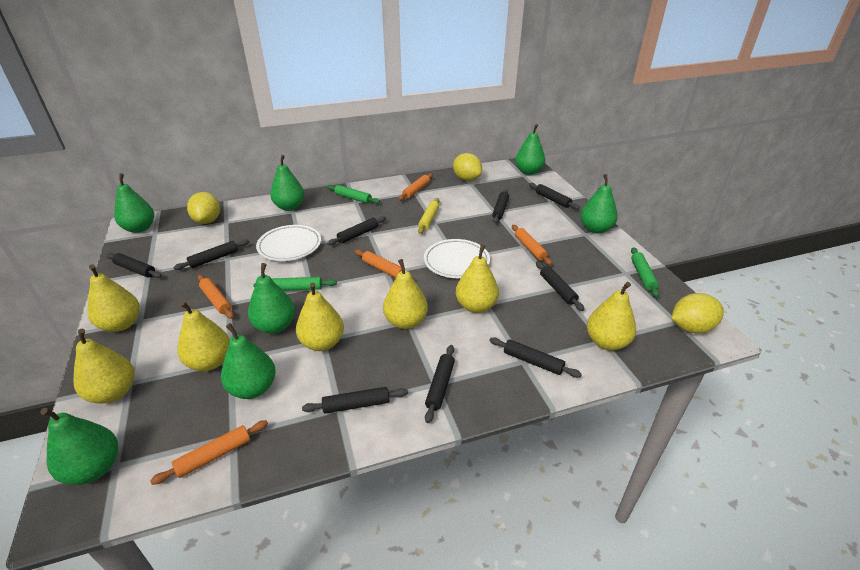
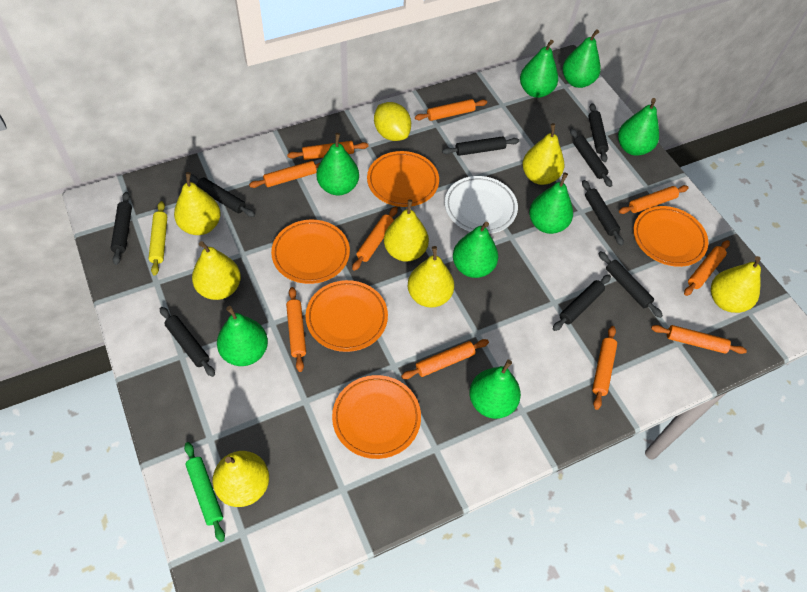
green pear: 7 -> 8
green rolling pin: 3 -> 1
orange plate: 0 -> 5
orange rolling pin: 5 -> 10
white plate: 2 -> 1
yellow lemon: 3 -> 1

